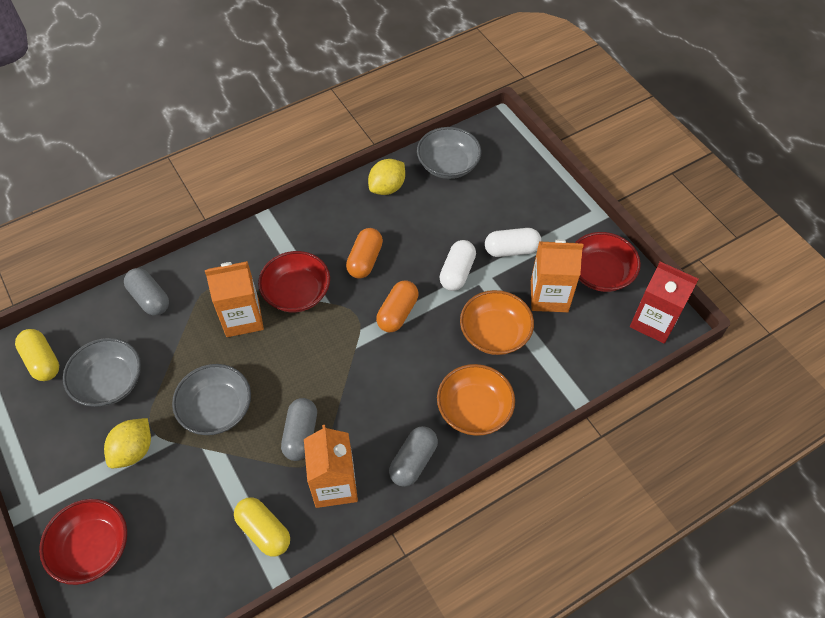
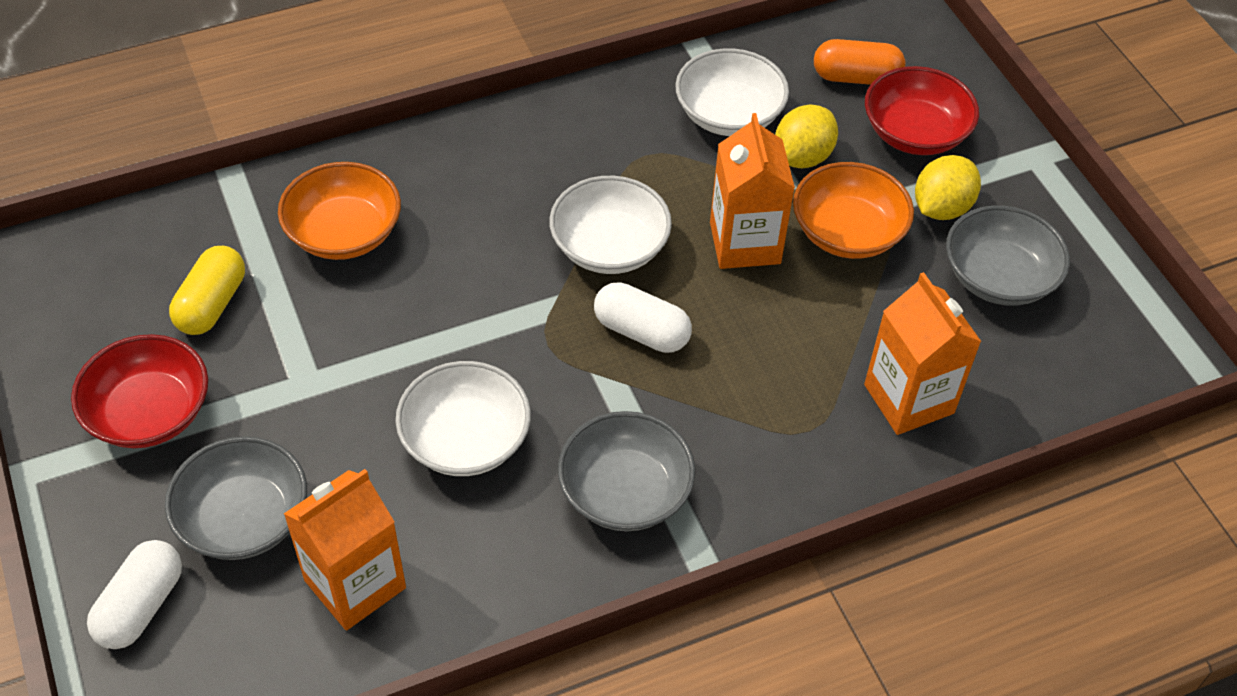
grey capsule: 3 -> 0
orange capsule: 2 -> 1
red bowl: 3 -> 2
red carton: 1 -> 0
white bowl: 0 -> 3
yellow capsule: 2 -> 1

